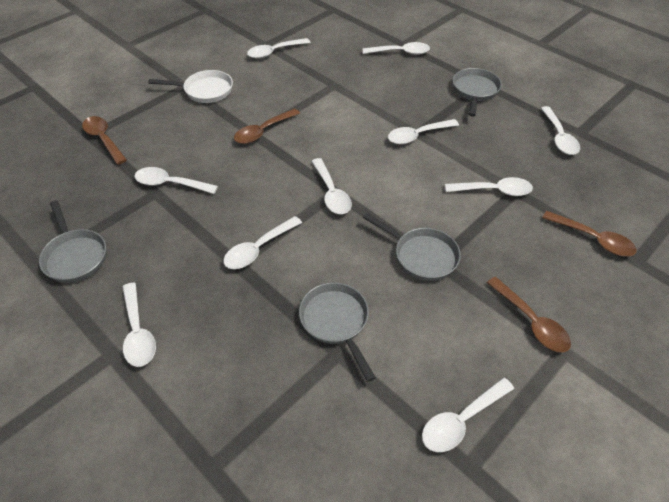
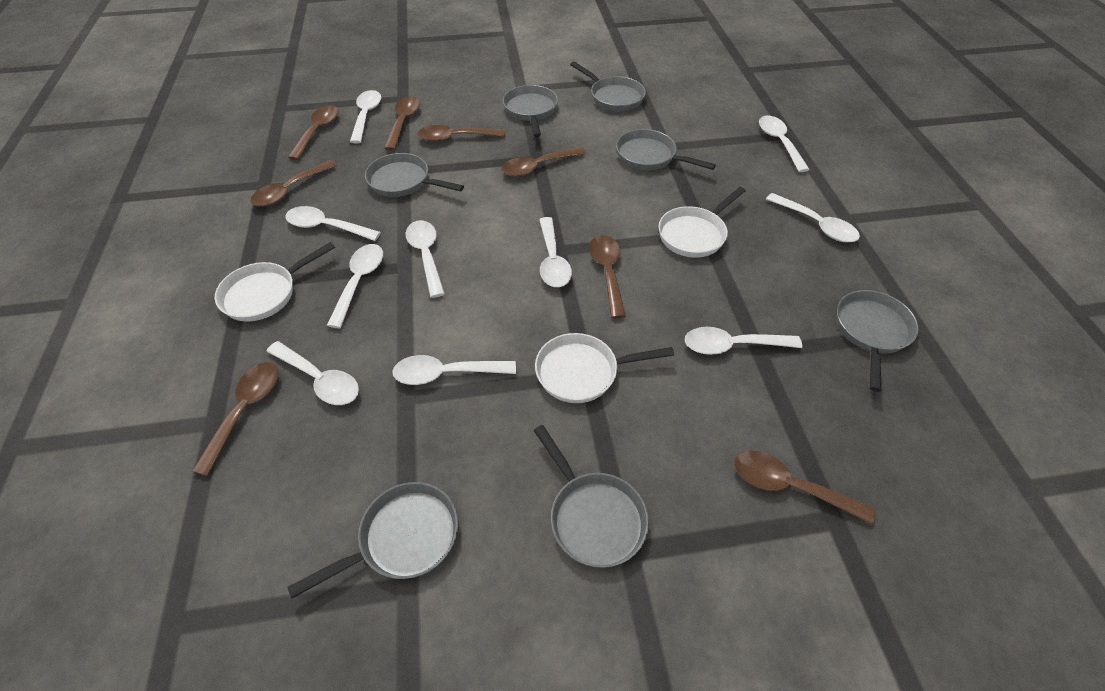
brown spoon: 4 -> 8
grey pan: 4 -> 7
white pan: 1 -> 3

